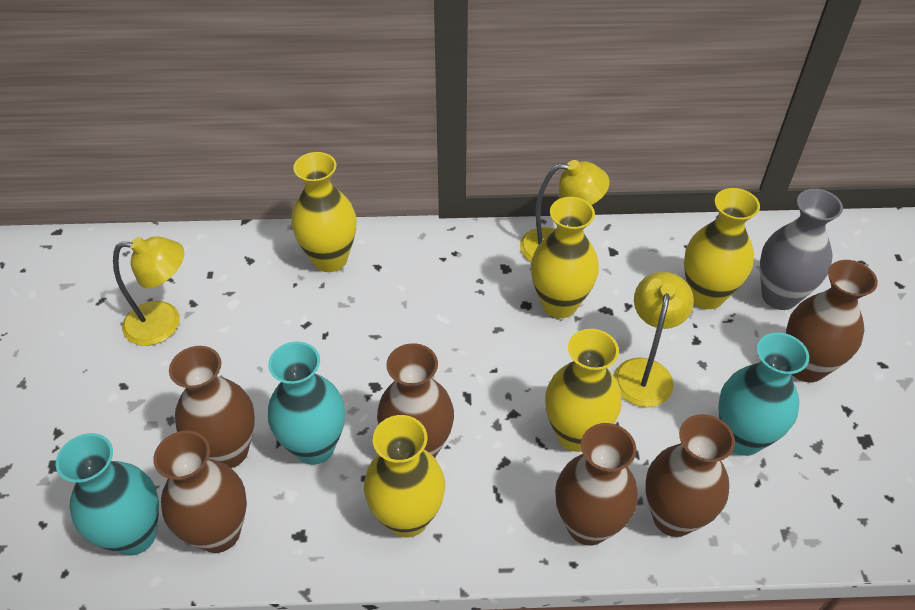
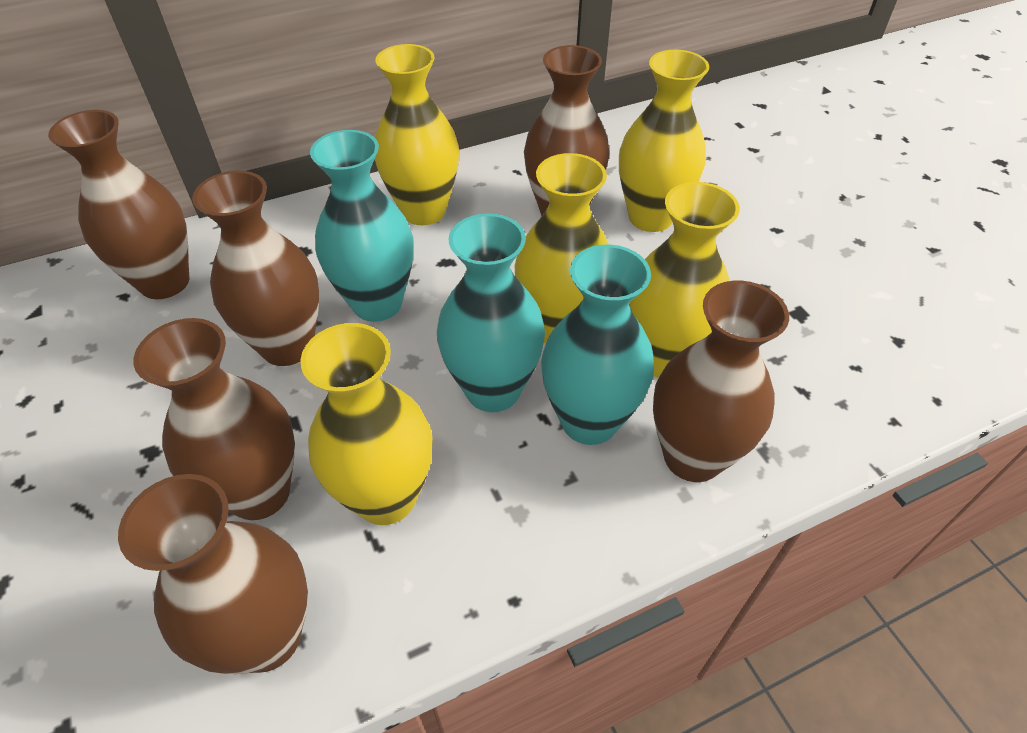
grey vase: 1 -> 0
yellow lamp: 3 -> 0

